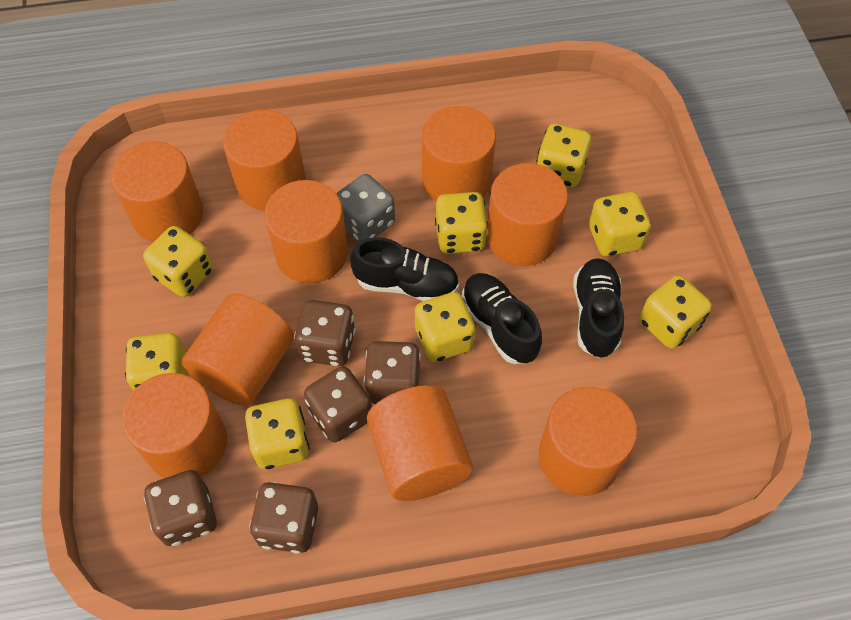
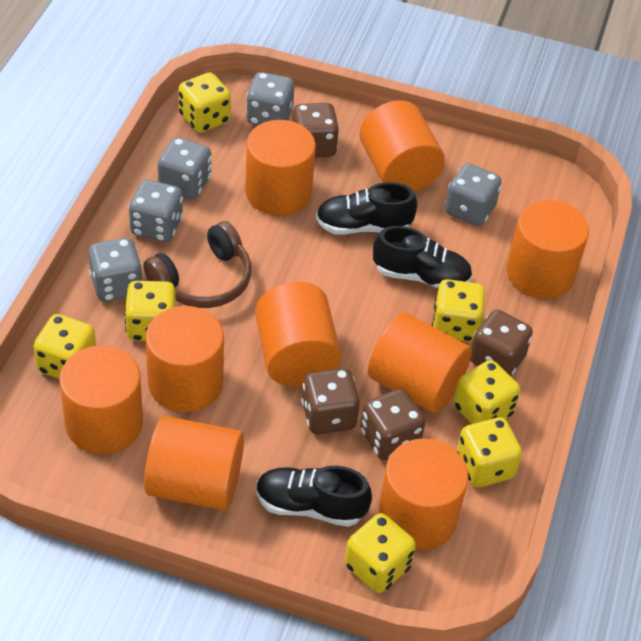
brown dice: 5 -> 4
brown headphones: 0 -> 1
grey dice: 1 -> 5
yellow dice: 8 -> 7

